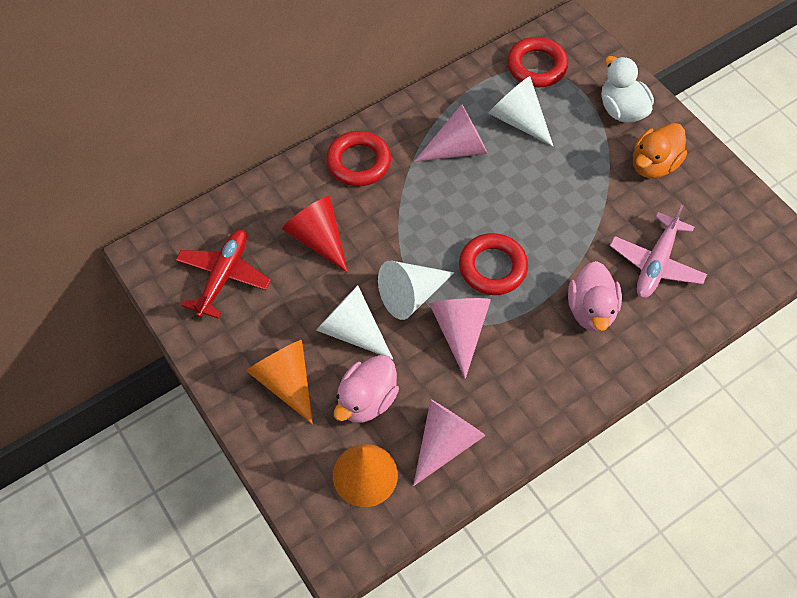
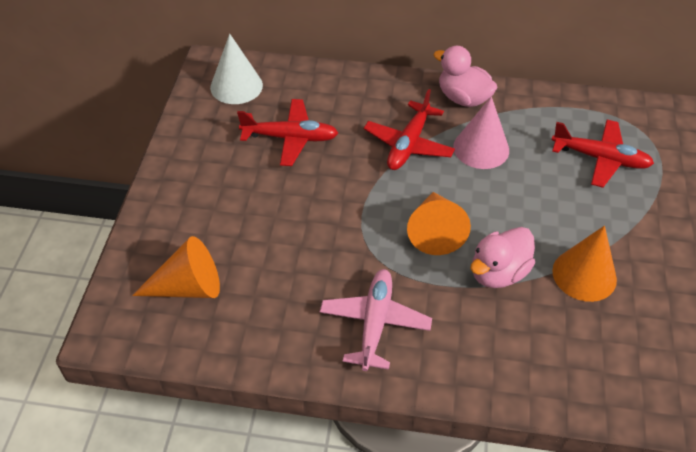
orange cone: 2 -> 3
orange duck: 1 -> 0
pink cone: 3 -> 1
red cone: 1 -> 0
red plane: 1 -> 3
red ring: 3 -> 0
white cone: 3 -> 1
white duck: 1 -> 0

